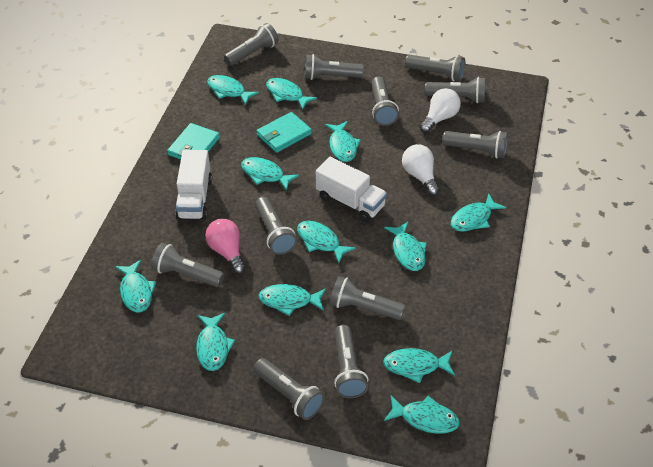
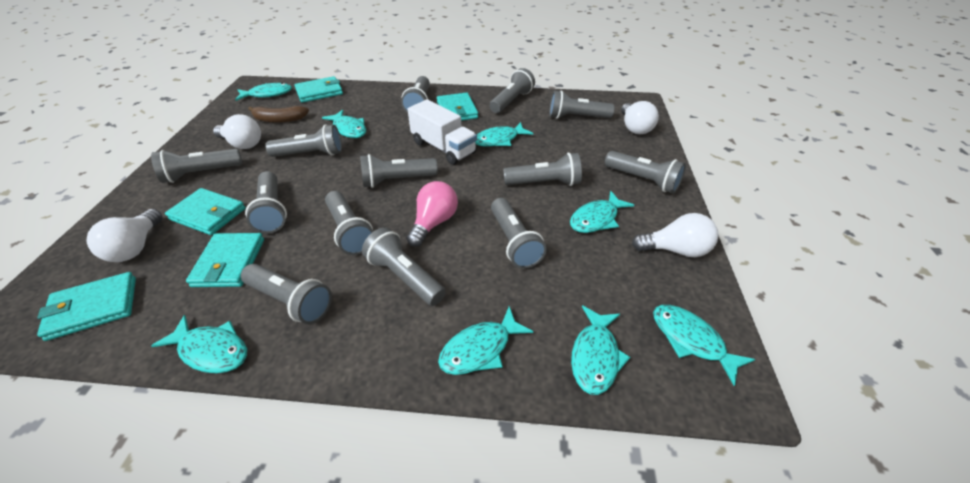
brown banana: 0 -> 1
grey flashlight: 11 -> 13
turquoise fish: 12 -> 8
turquoise wallet: 2 -> 5
white light bulb: 2 -> 4
white truck: 2 -> 1

